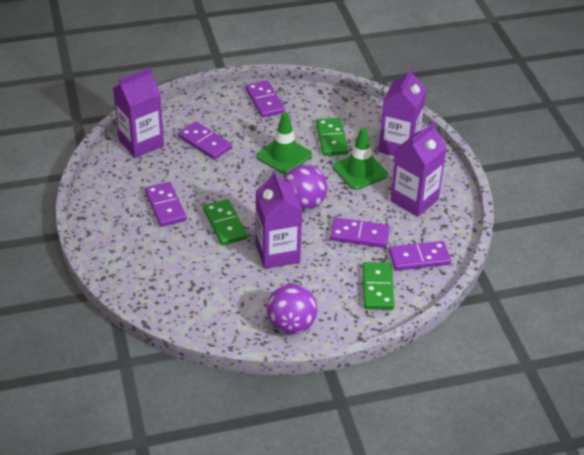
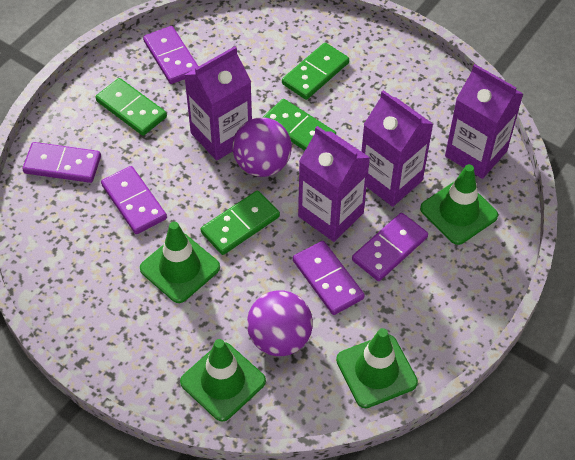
green domino: 3 -> 4
green traffic cone: 2 -> 4

